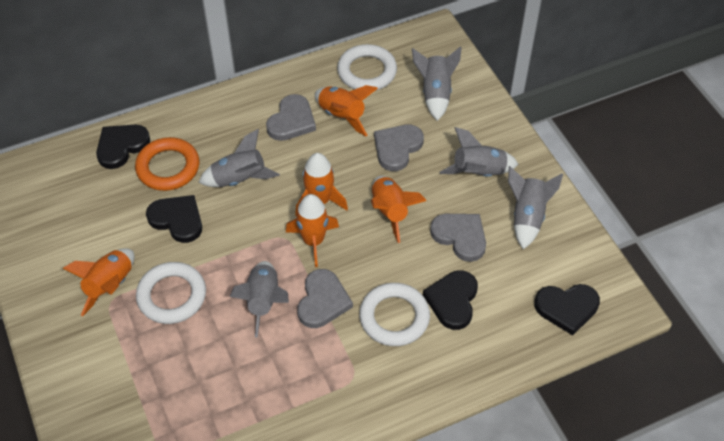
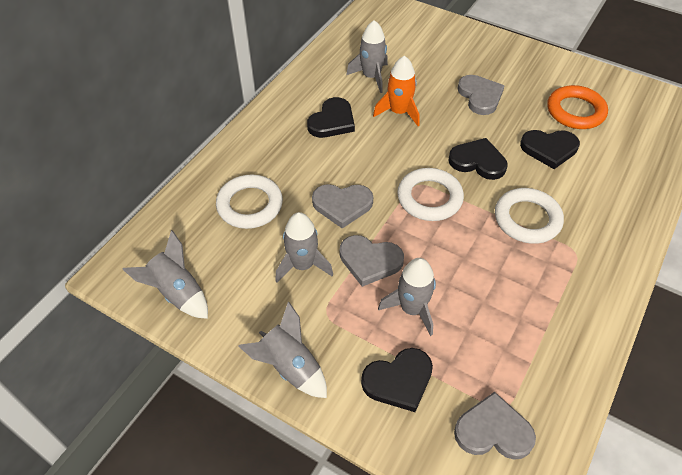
orange rocket: 5 -> 1

